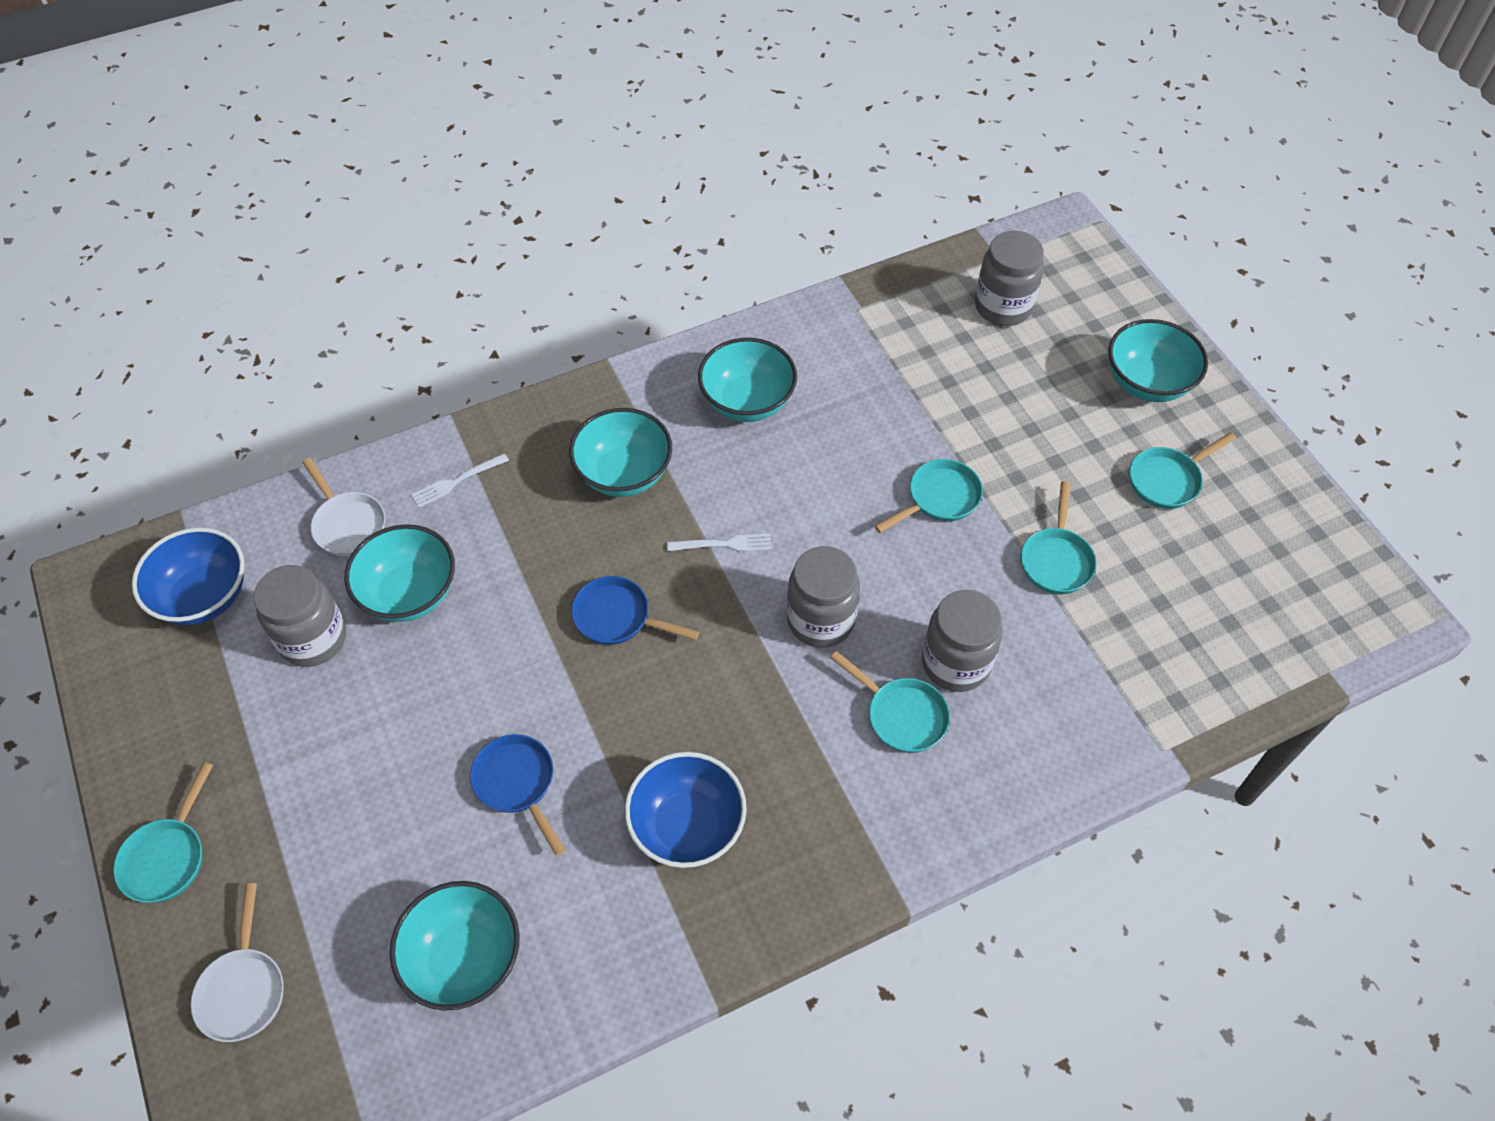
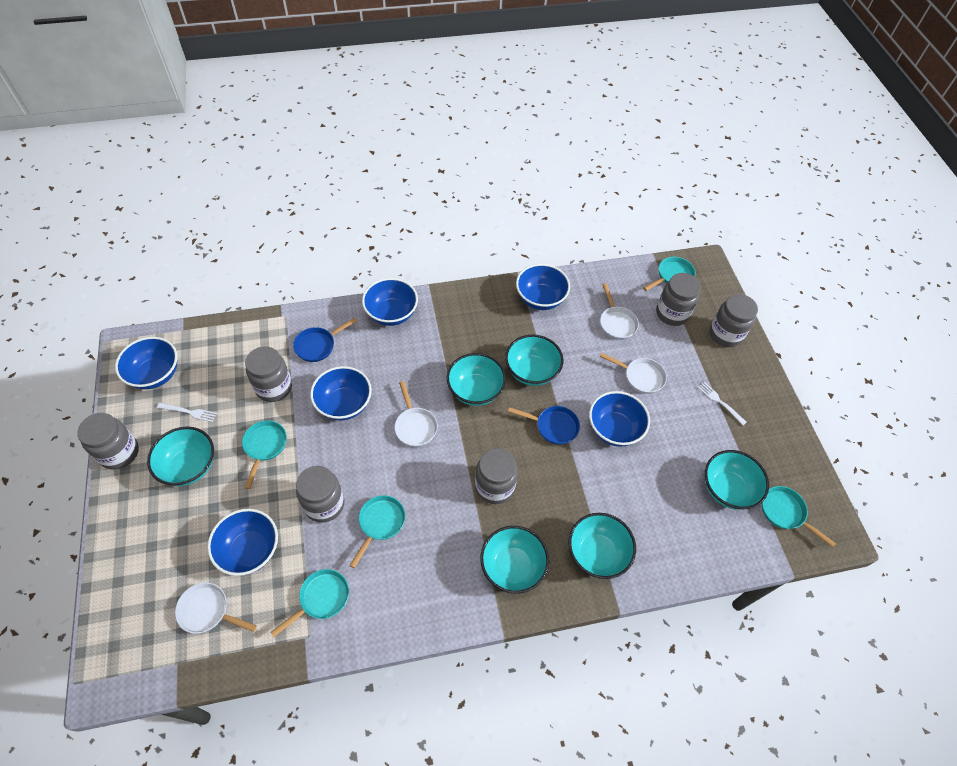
blue bowl: 2 -> 6
grey jar: 4 -> 6
turquoise bowl: 5 -> 6
white pan: 2 -> 4

